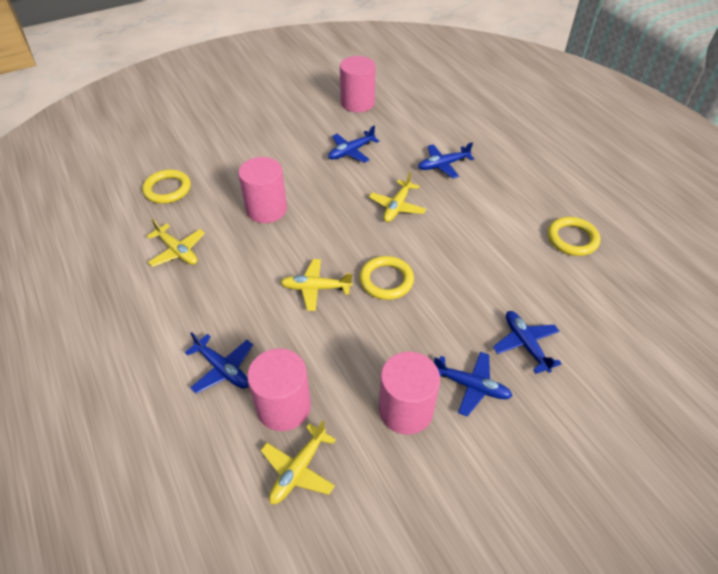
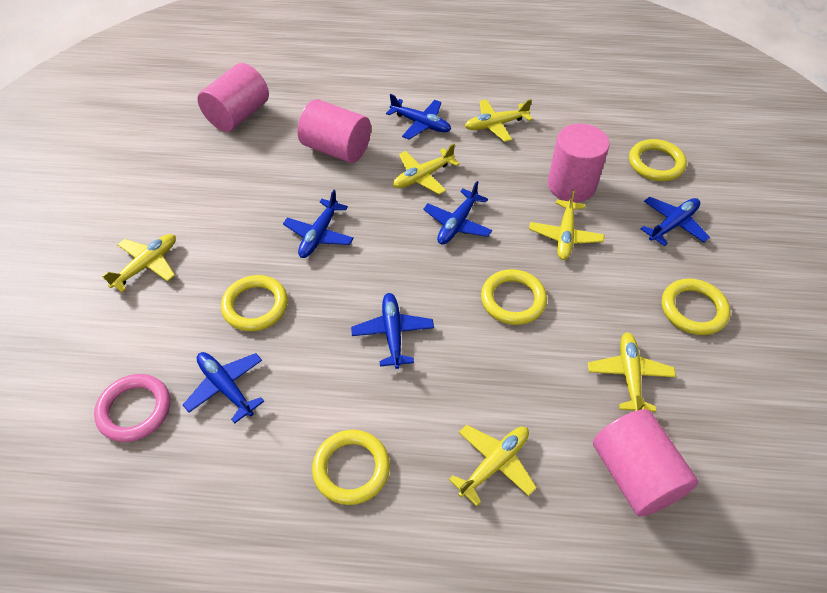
blue plane: 5 -> 6
pink ring: 0 -> 1
yellow plane: 4 -> 6
yellow ring: 3 -> 5

